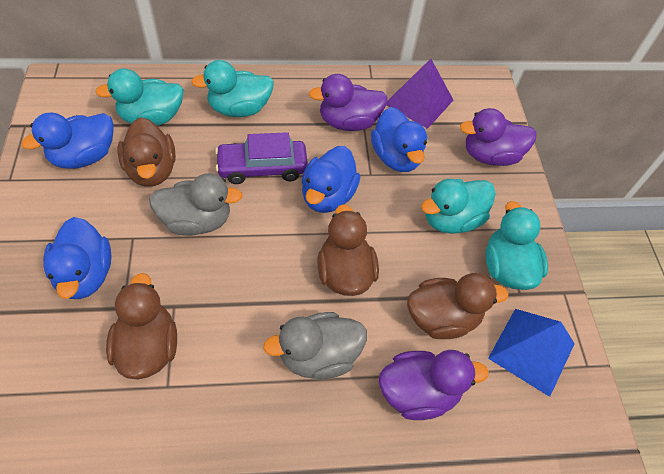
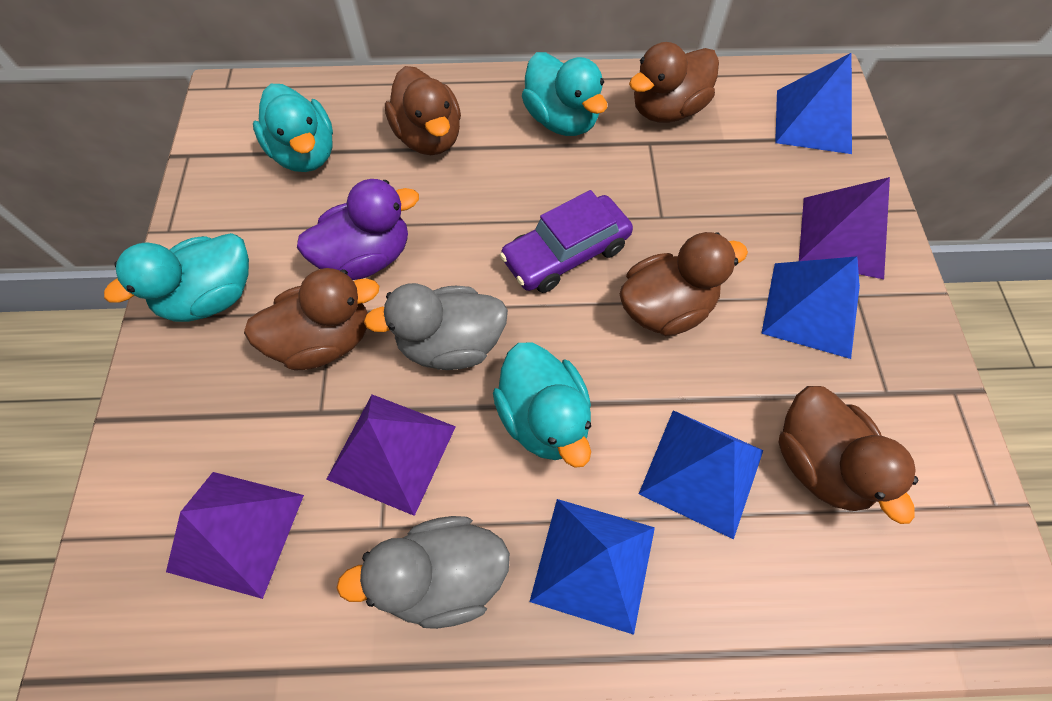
blue duck: 4 -> 0
blue pyramid: 1 -> 4
brown duck: 4 -> 5
purple duck: 3 -> 1
purple pyramid: 1 -> 3

